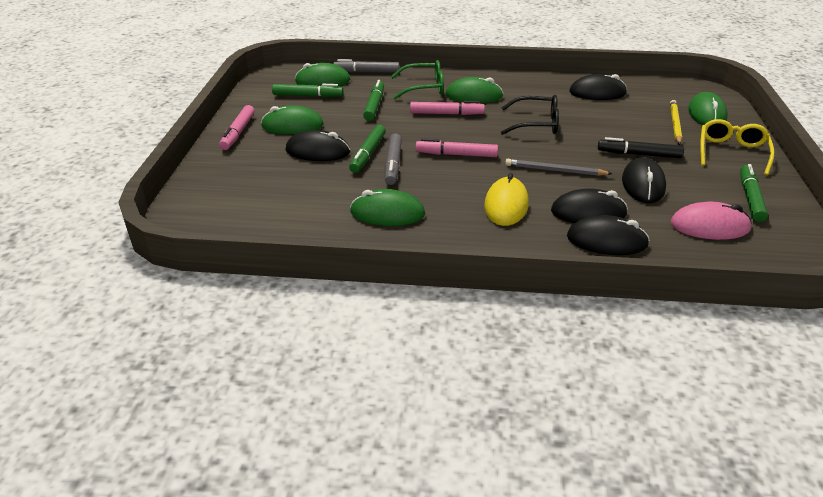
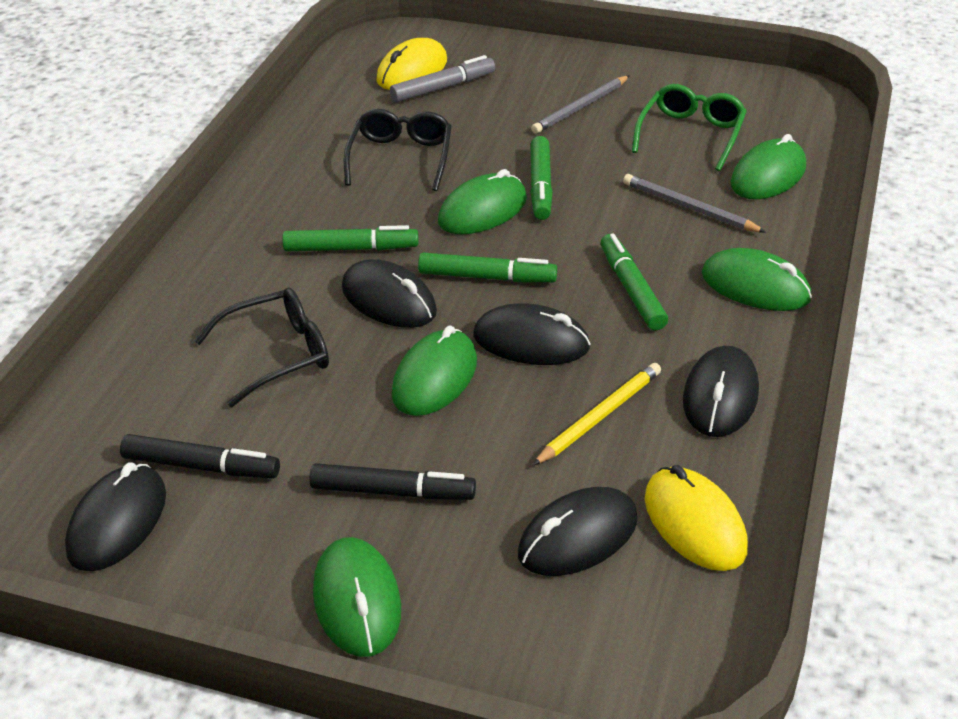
black glasses: 1 -> 2
black marker: 1 -> 2
grey marker: 2 -> 1
grey pencil: 1 -> 2
pink marker: 3 -> 0
pink mouse: 1 -> 0
yellow glasses: 1 -> 0
yellow mouse: 1 -> 2

